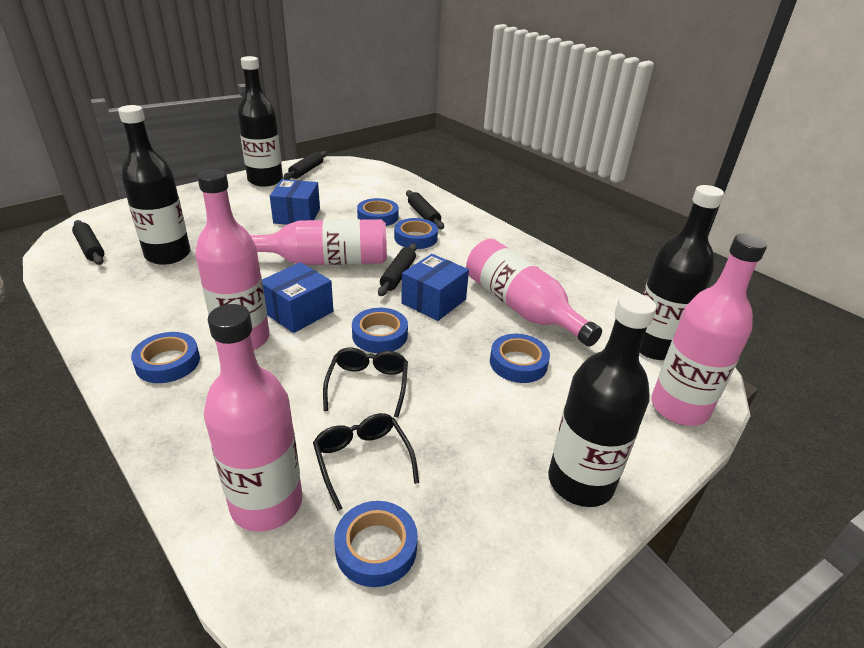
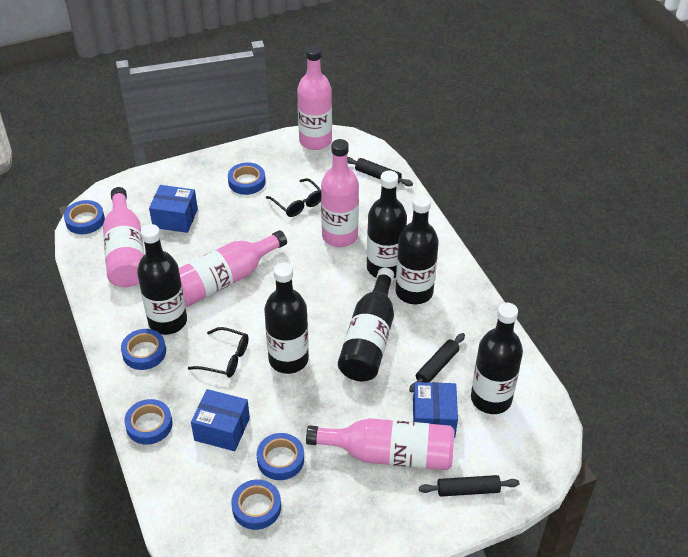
black bottle: 4 -> 6
black rolling pin: 4 -> 3

